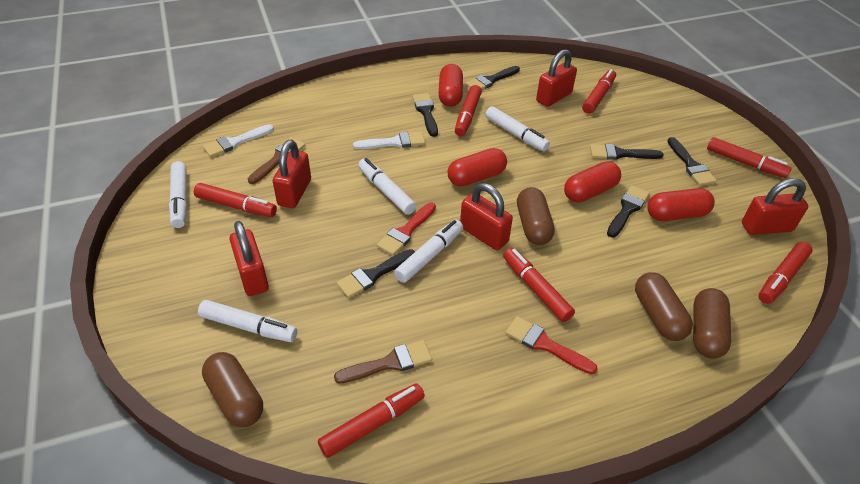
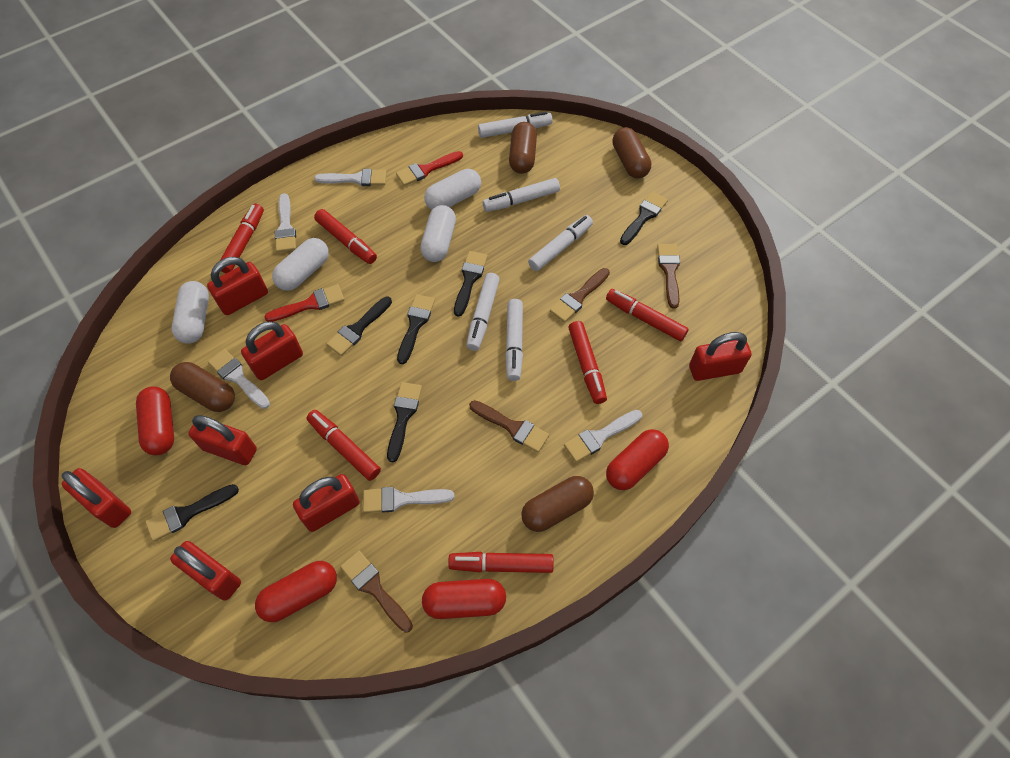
brown brush: 2 -> 4
red marker: 7 -> 6
red padlock: 5 -> 7
white brush: 2 -> 5
white capsule: 0 -> 4

